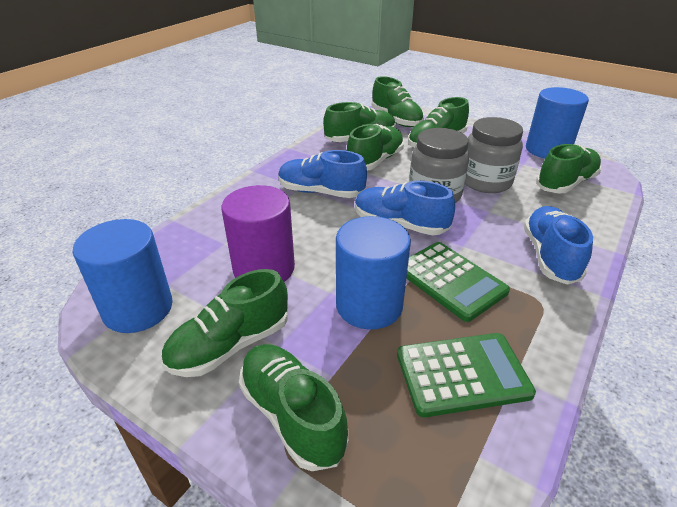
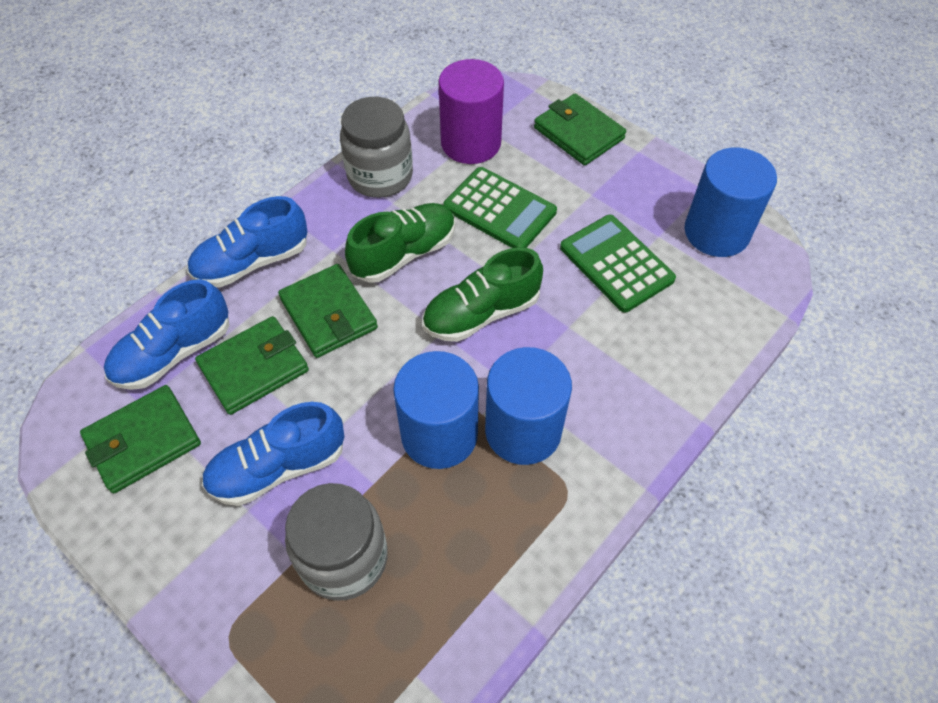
green shoe: 7 -> 2
green wallet: 0 -> 4

